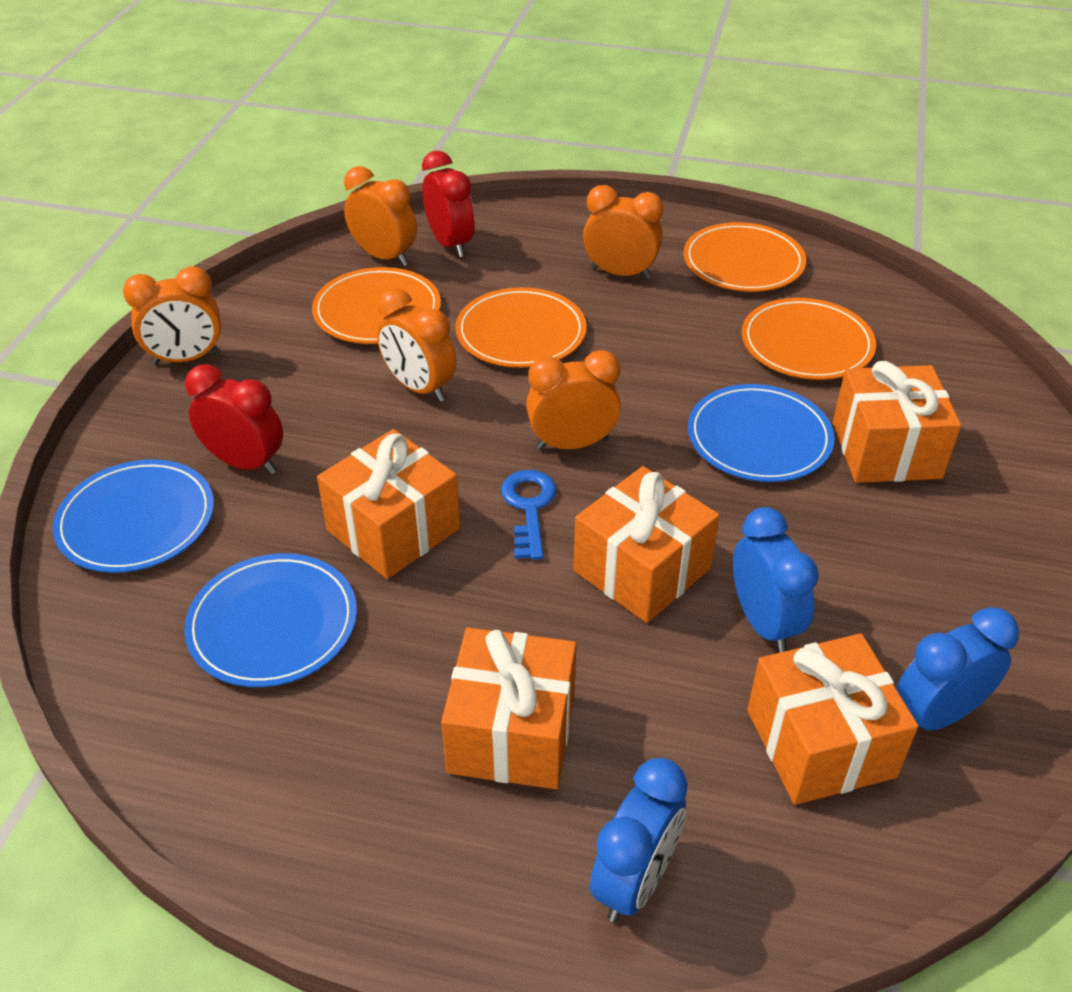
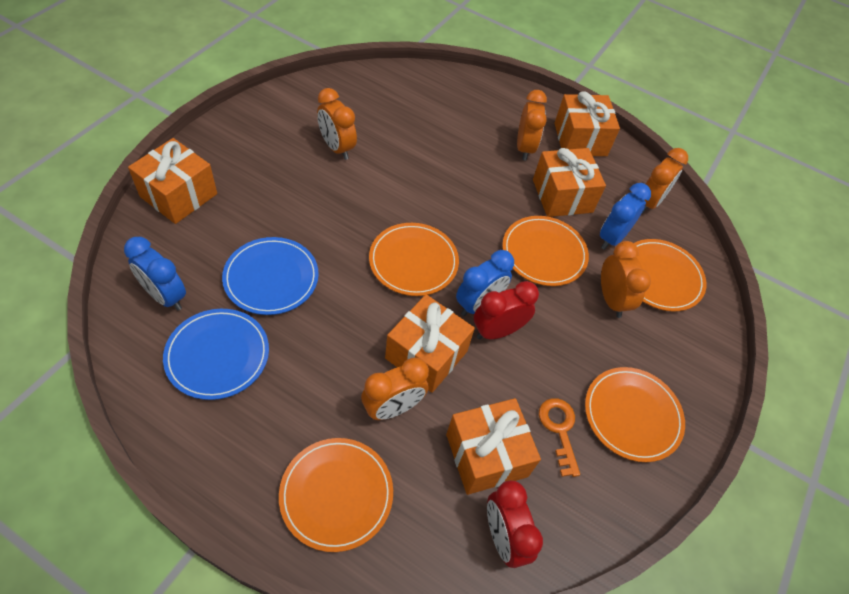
blue key: 1 -> 0
blue plate: 3 -> 2
orange key: 0 -> 1
orange plate: 4 -> 5

